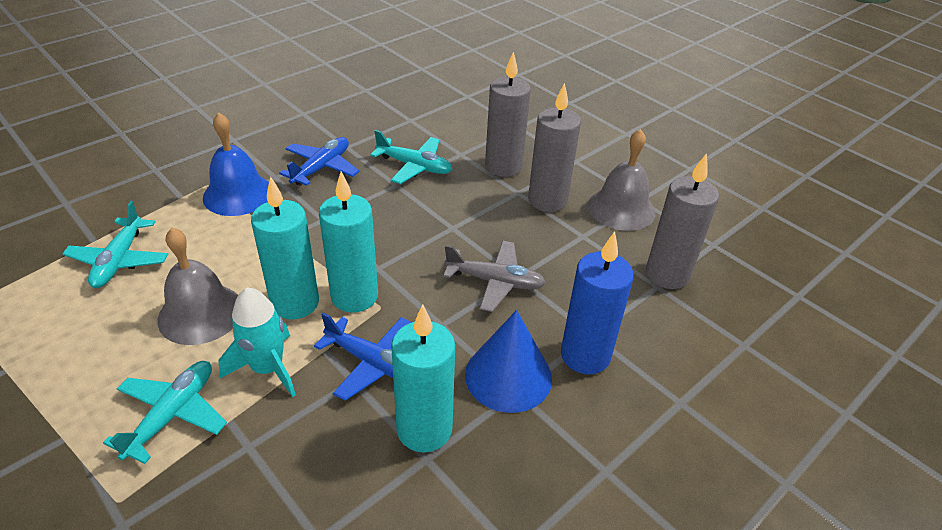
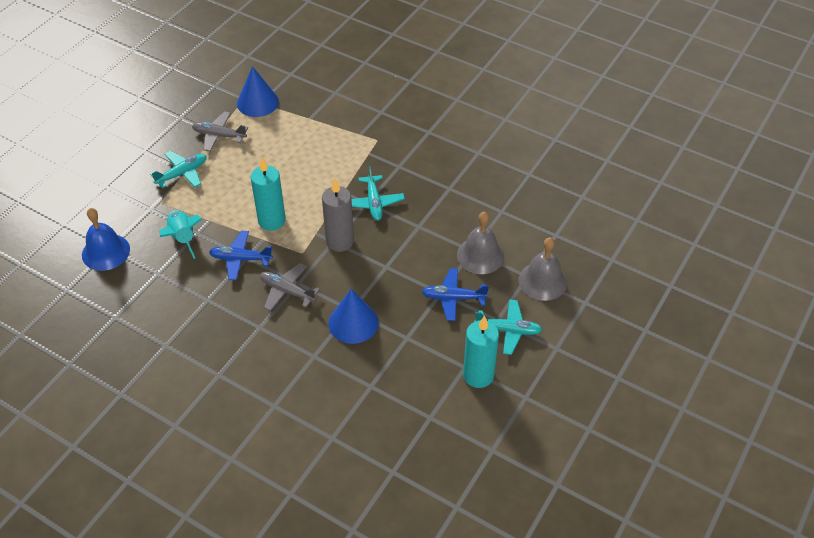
blue candle: 1 -> 0
blue cone: 1 -> 2
grey candle: 3 -> 1
grey plane: 1 -> 2
turquoise candle: 3 -> 2

